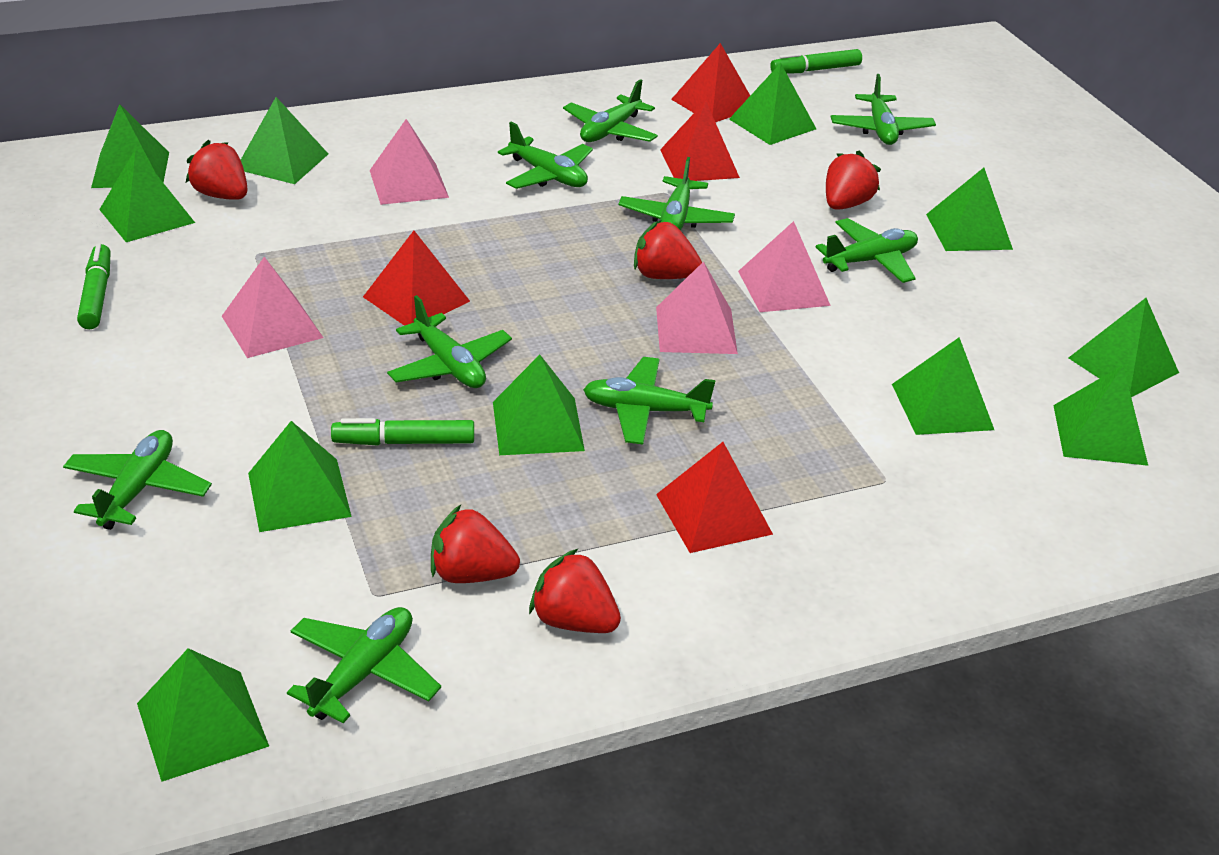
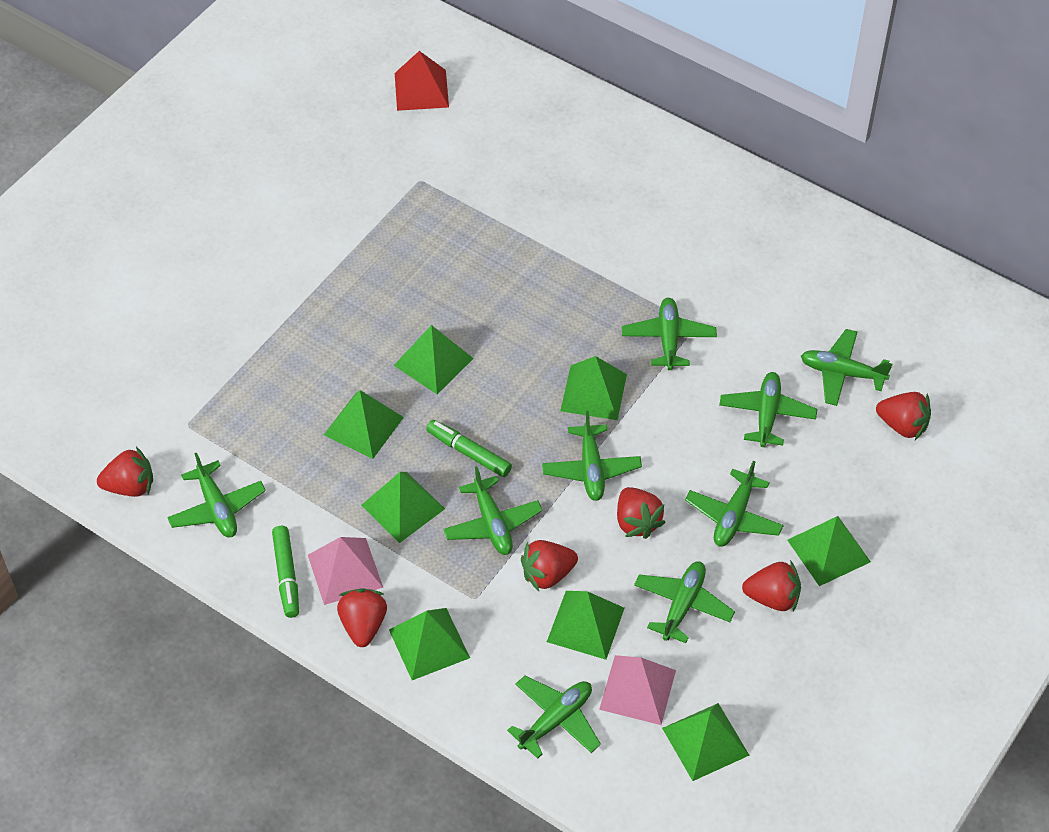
green marker: 3 -> 2
green pyramid: 11 -> 8
pink pyramid: 4 -> 2
red pyramid: 4 -> 1
red strawberry: 5 -> 6

